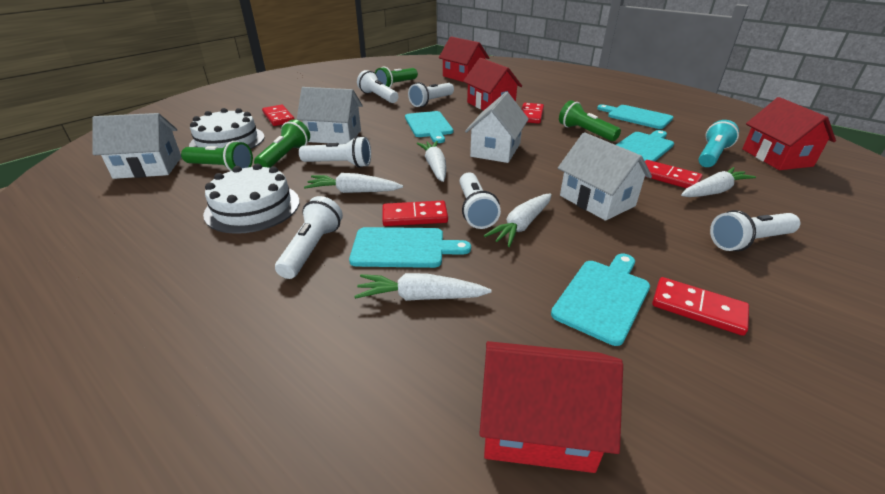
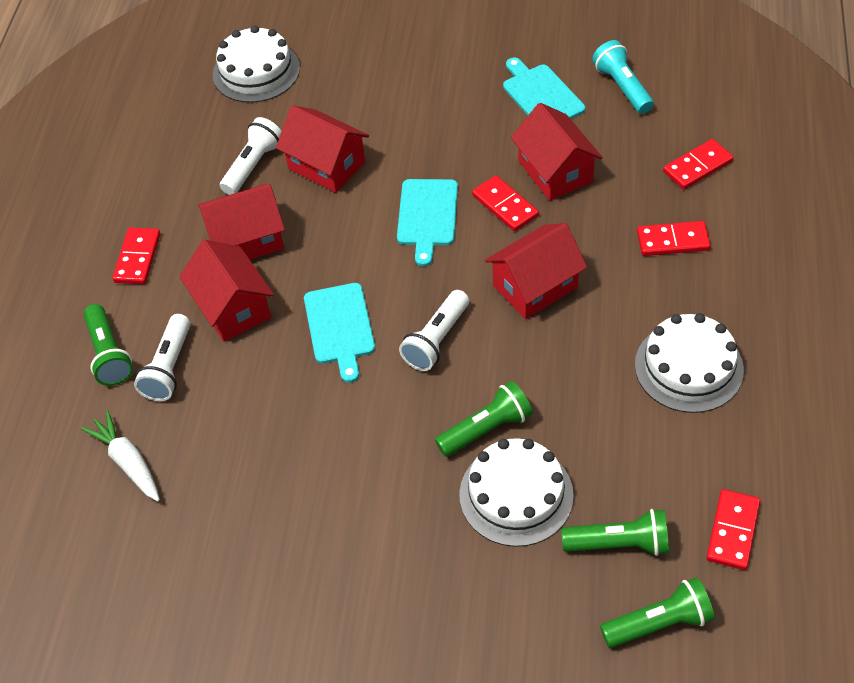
red house: 4 -> 5
turquoise cutting board: 5 -> 3
white cake: 2 -> 3
white carrot: 5 -> 1
white flashlight: 6 -> 3
white house: 4 -> 0

